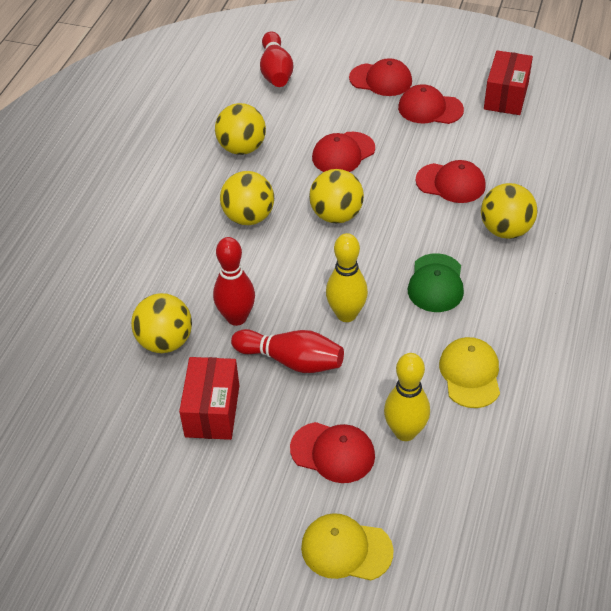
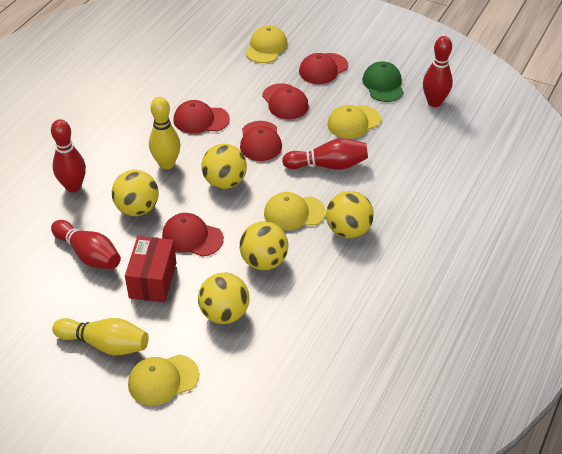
red bowling pin: 3 -> 4
red box: 2 -> 1
yellow cap: 2 -> 4

